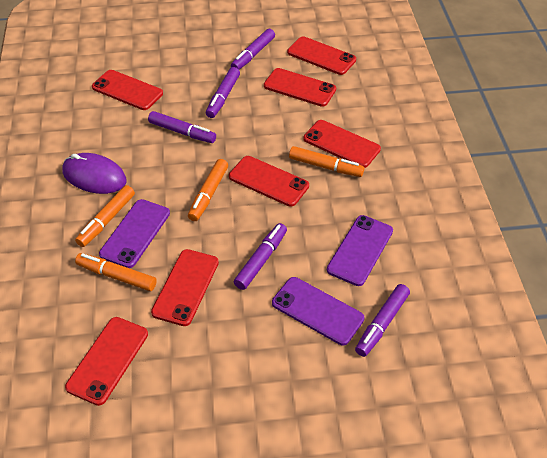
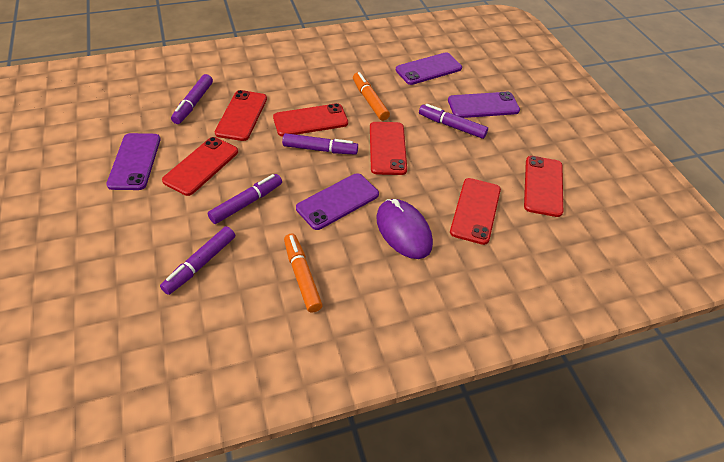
orange marker: 4 -> 2
purple phone: 3 -> 4
red phone: 7 -> 6

